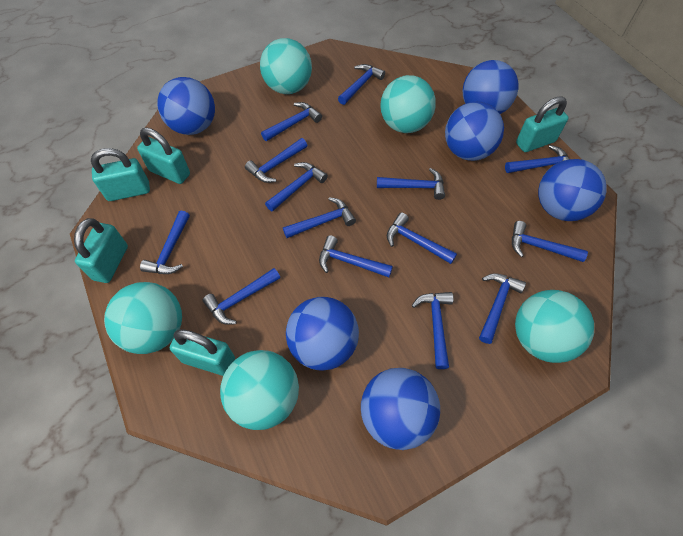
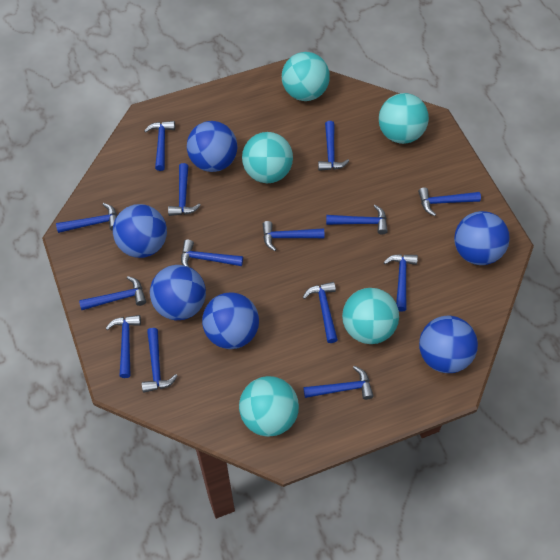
turquoise padlock: 5 -> 0

